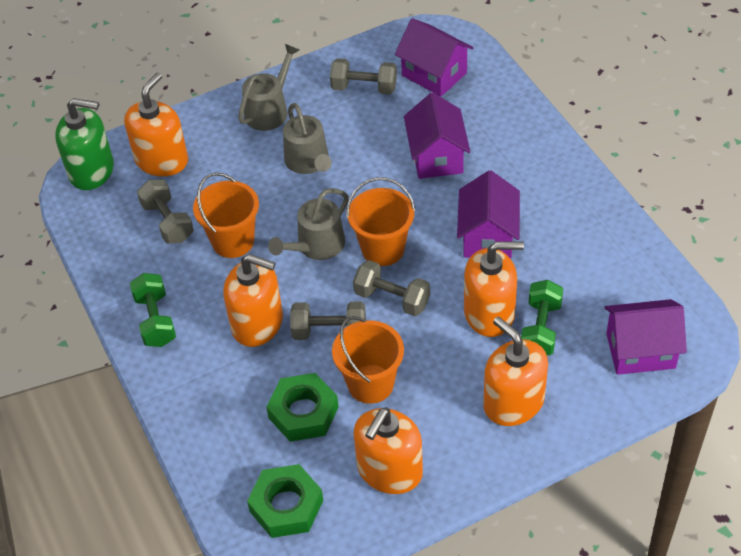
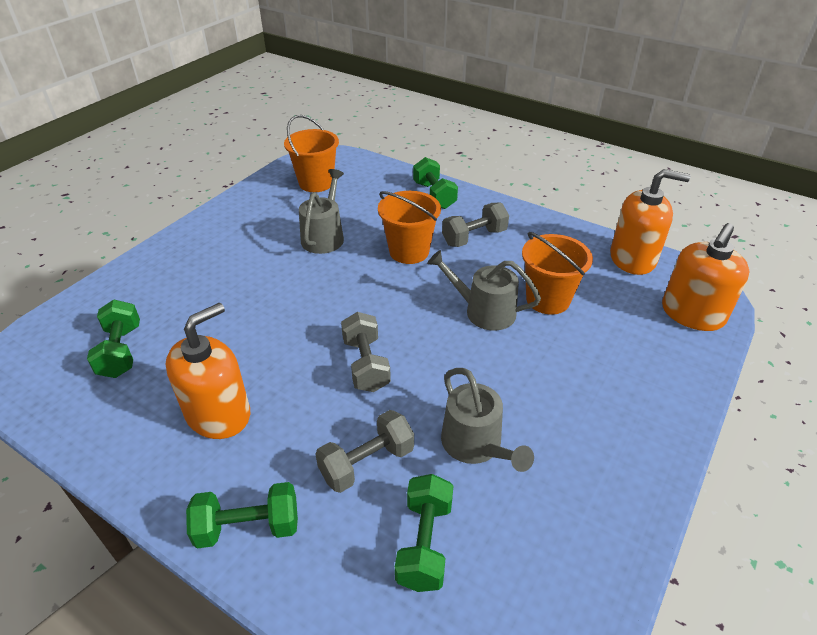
green dumbbell: 2 -> 4
green nut: 2 -> 0
green soap dispenser: 1 -> 0
grey dumbbell: 4 -> 3
orange soap dispenser: 5 -> 3
purple house: 4 -> 0

